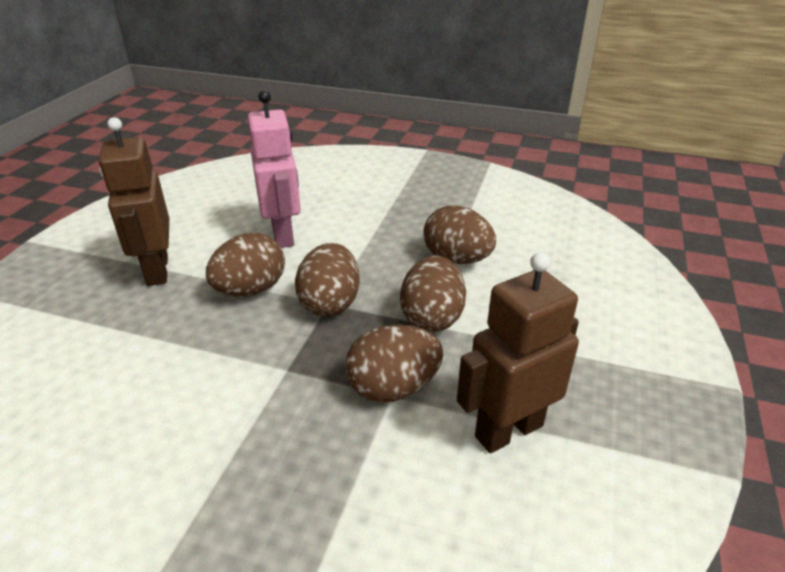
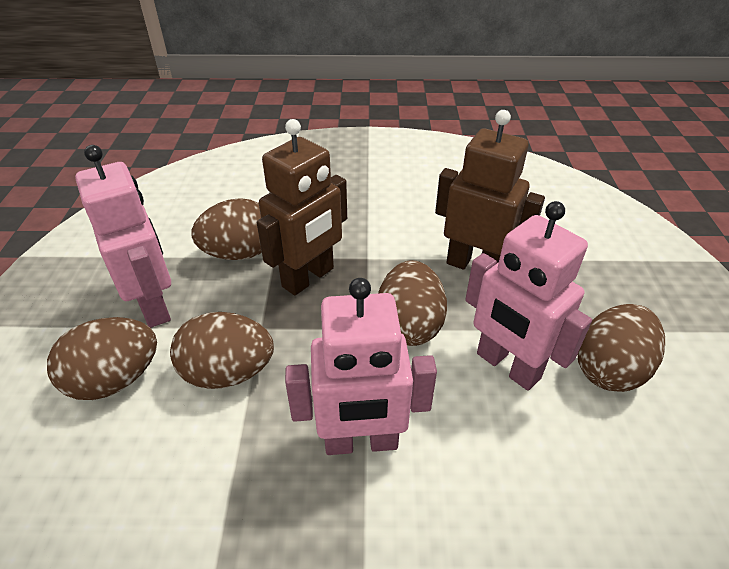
pink robot: 1 -> 3

